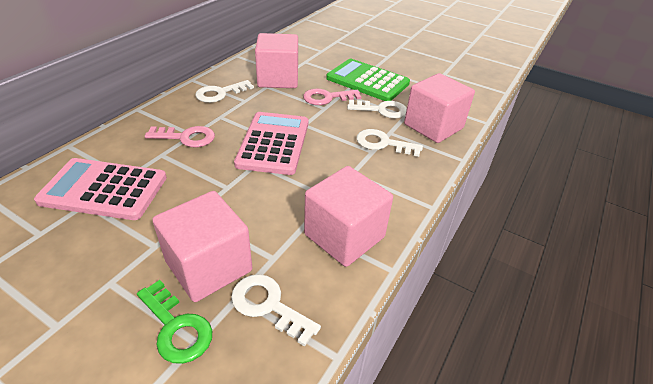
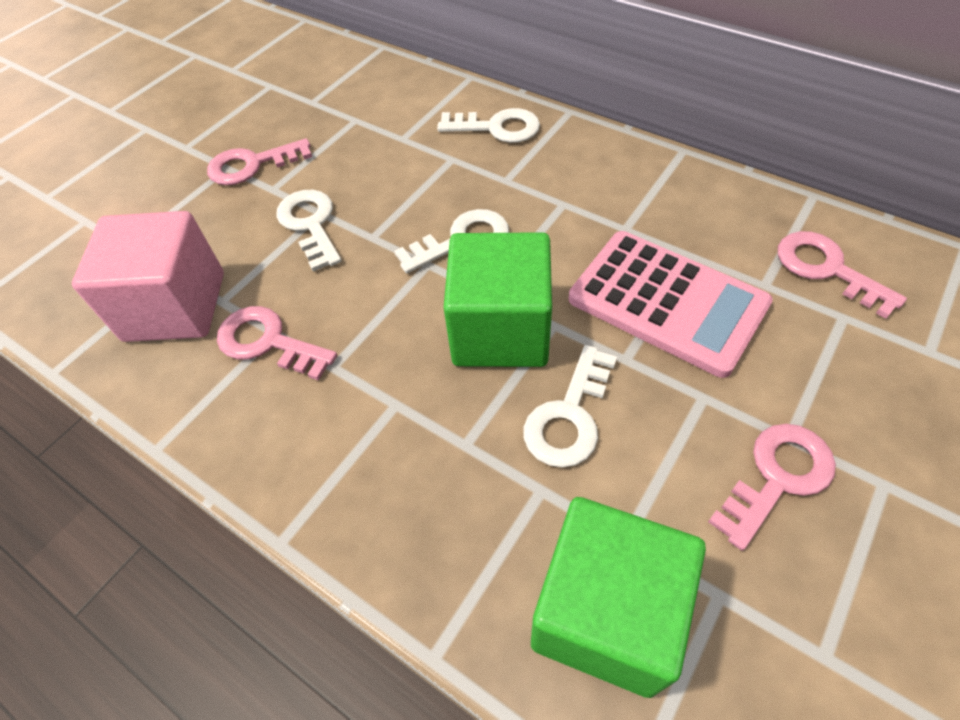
green calculator: 1 -> 0
green cube: 0 -> 2
green key: 1 -> 0
pink calculator: 2 -> 1
pink cube: 4 -> 1
pink key: 2 -> 4

